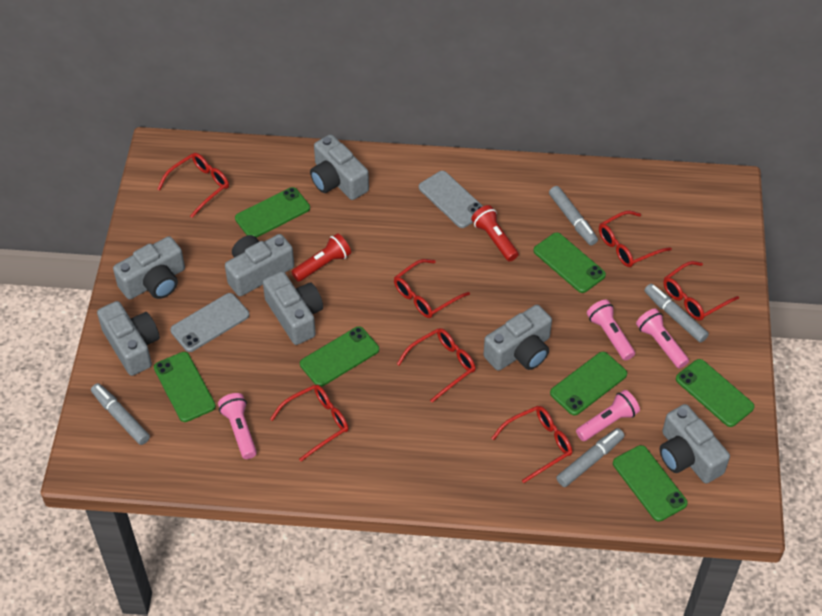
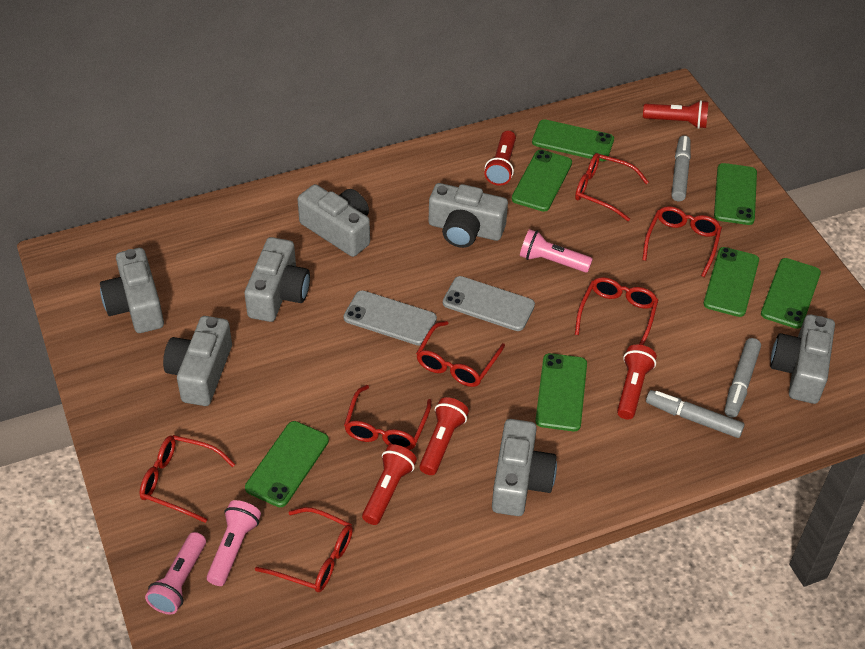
grey marker: 4 -> 3
pink flashlight: 4 -> 3
red flashlight: 2 -> 5

